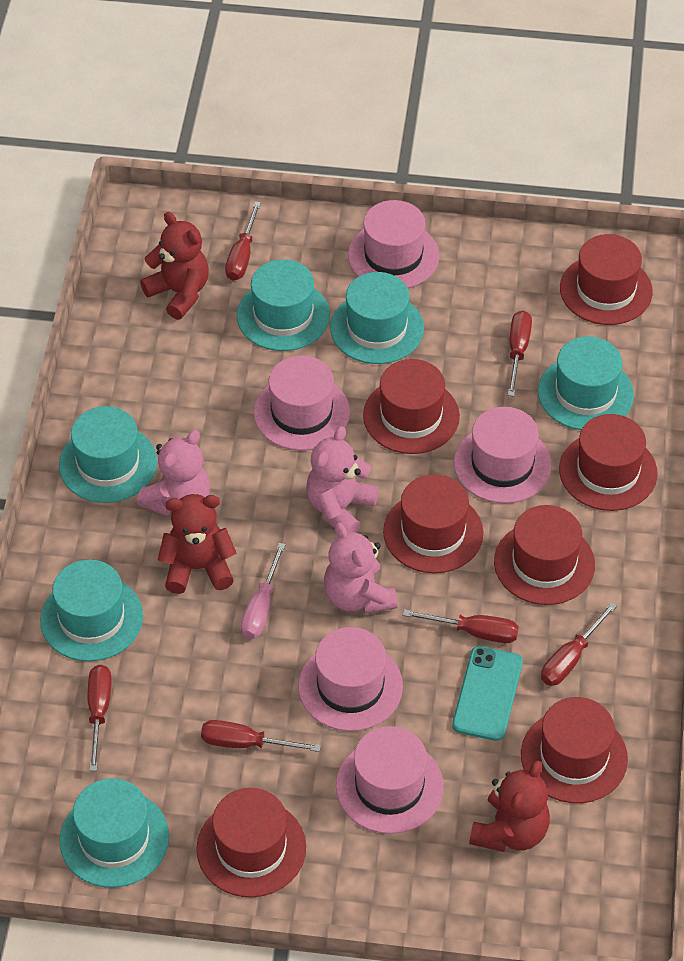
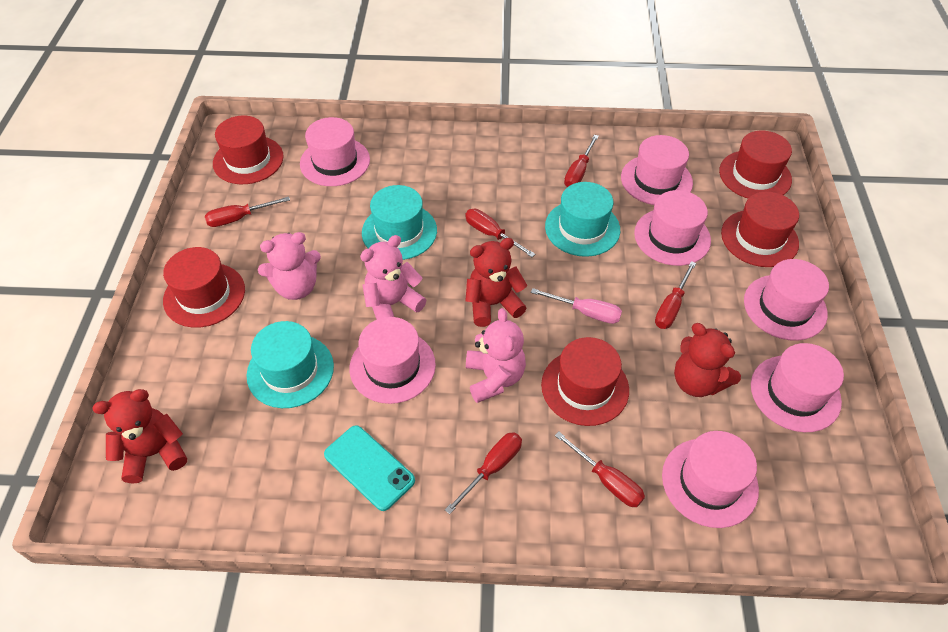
pink hat: 5 -> 7
red hat: 7 -> 5
turquoise hat: 6 -> 3

